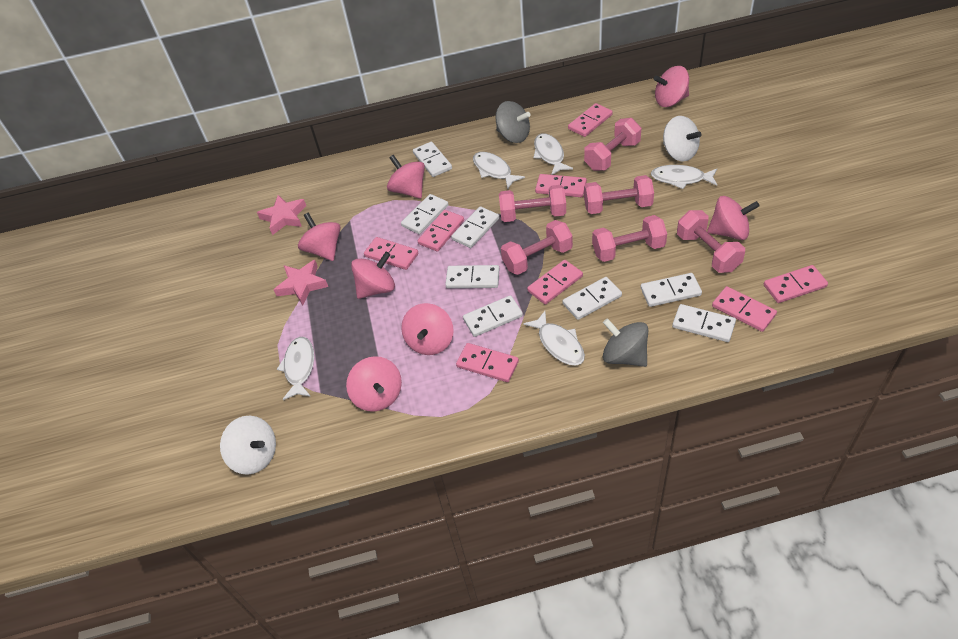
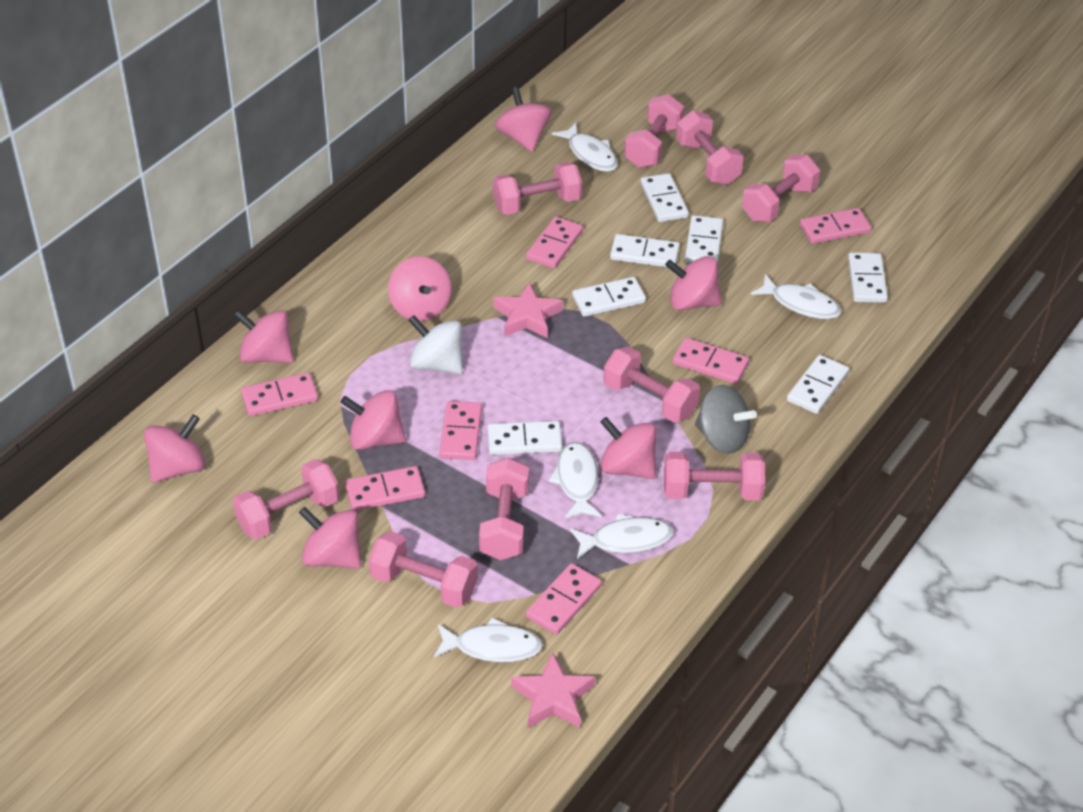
grey spinning top: 2 -> 1
pink domino: 8 -> 7
pink dumbbell: 6 -> 9
pink spinning top: 7 -> 8
white domino: 8 -> 7
white spinning top: 2 -> 1

